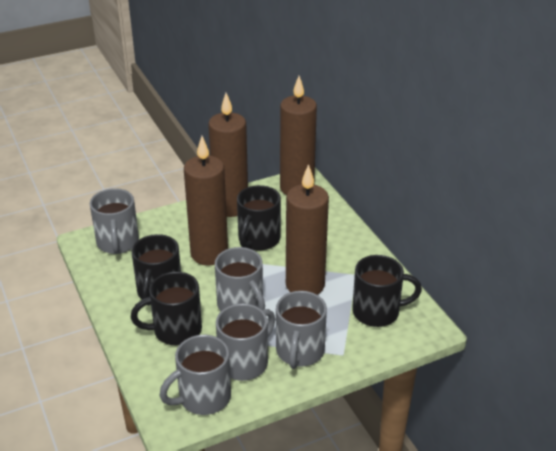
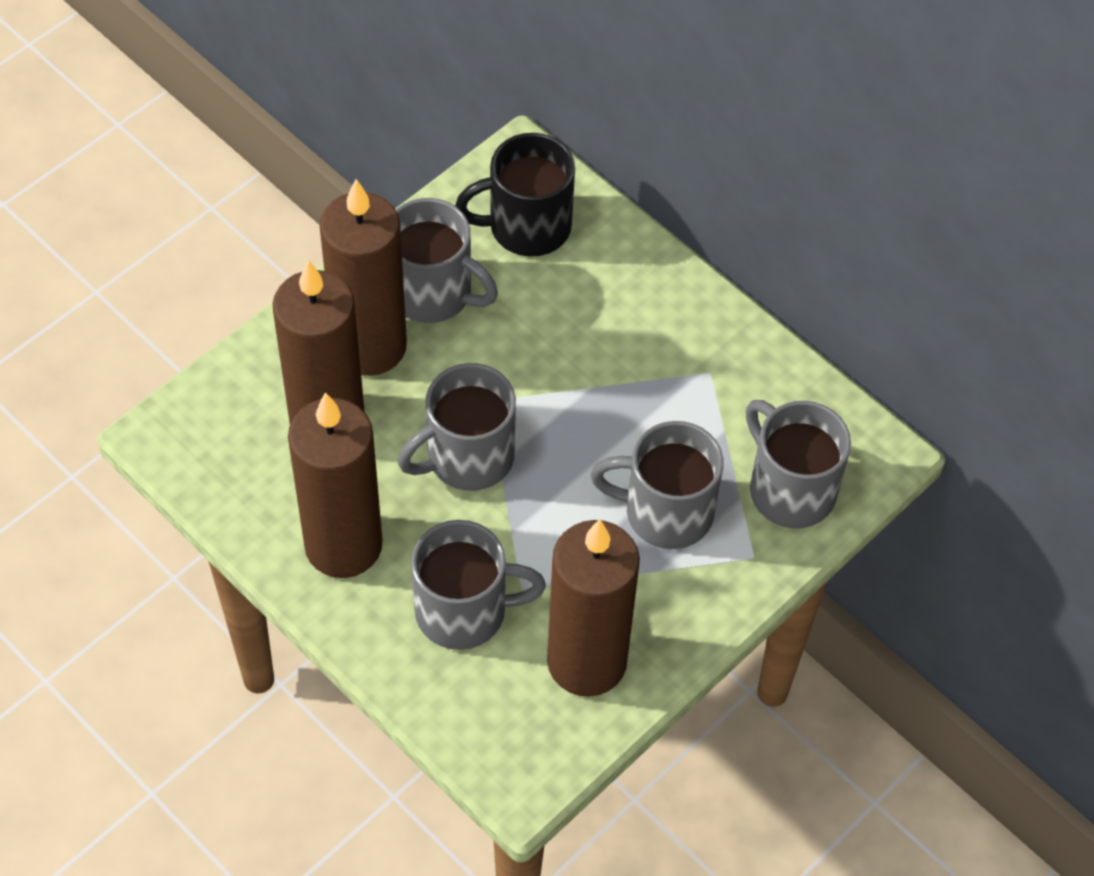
black mug: 4 -> 1

